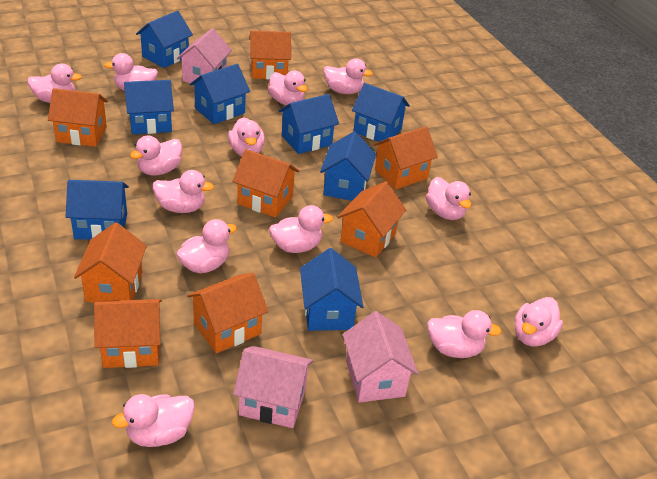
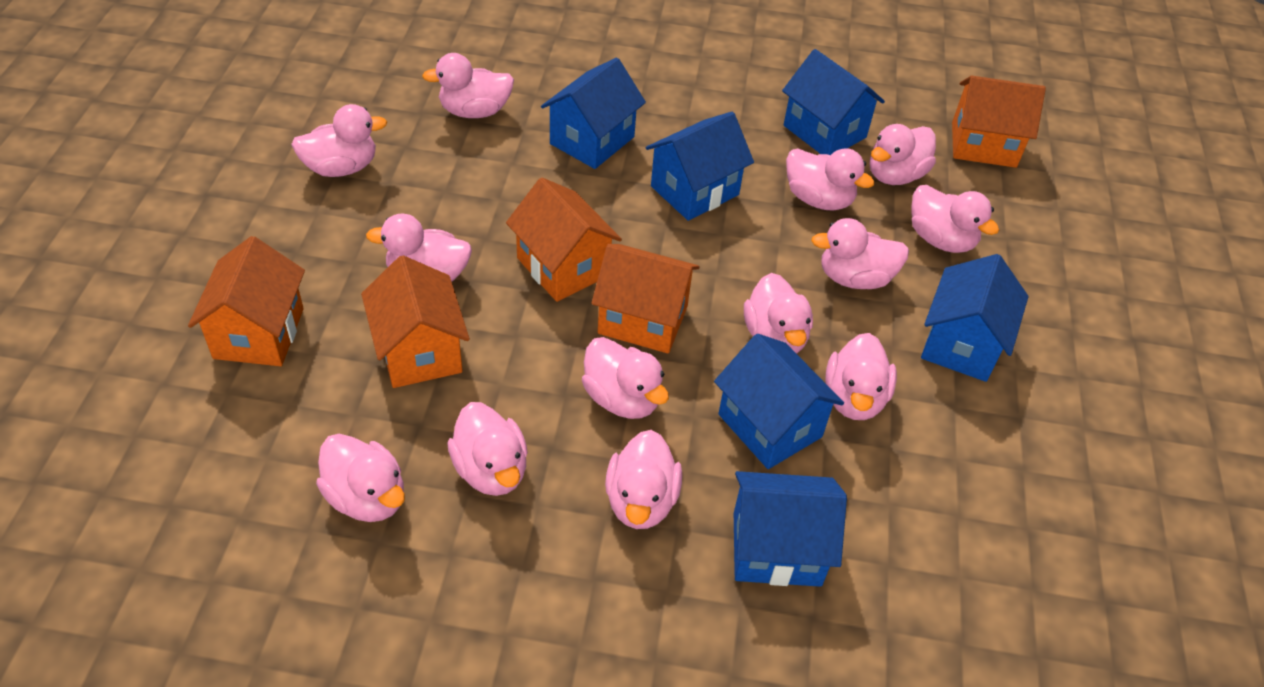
blue house: 8 -> 6
orange house: 8 -> 5
pink house: 3 -> 0

